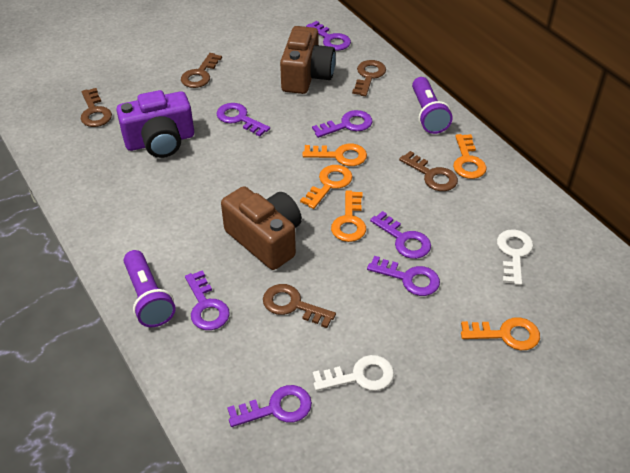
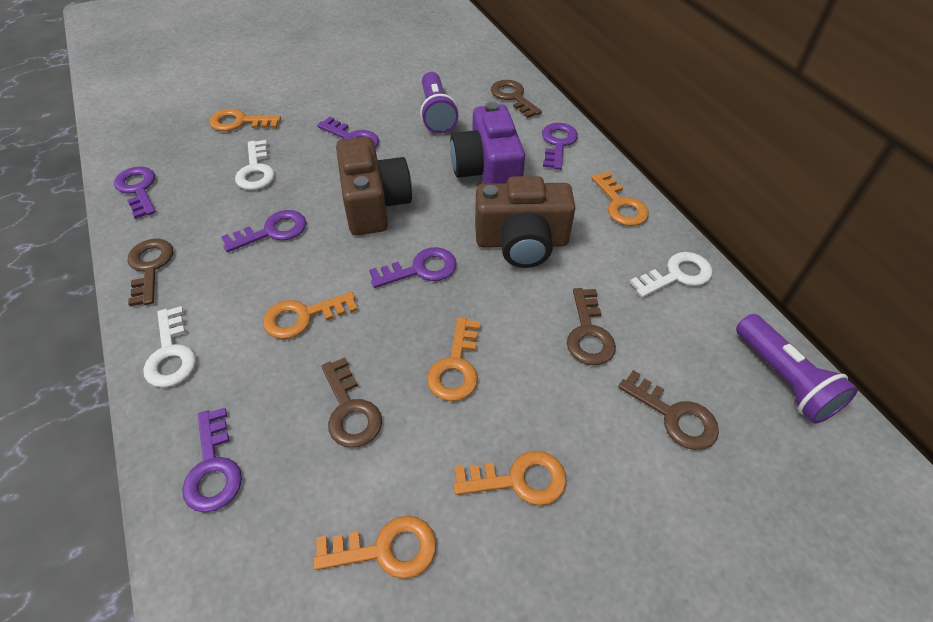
orange key: 5 -> 6
purple key: 7 -> 6
white key: 2 -> 3

